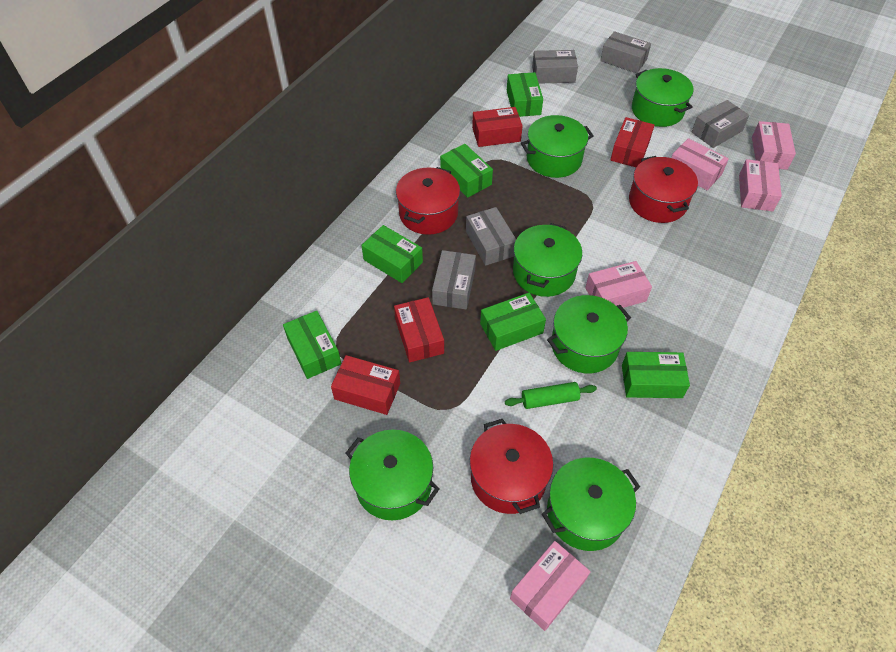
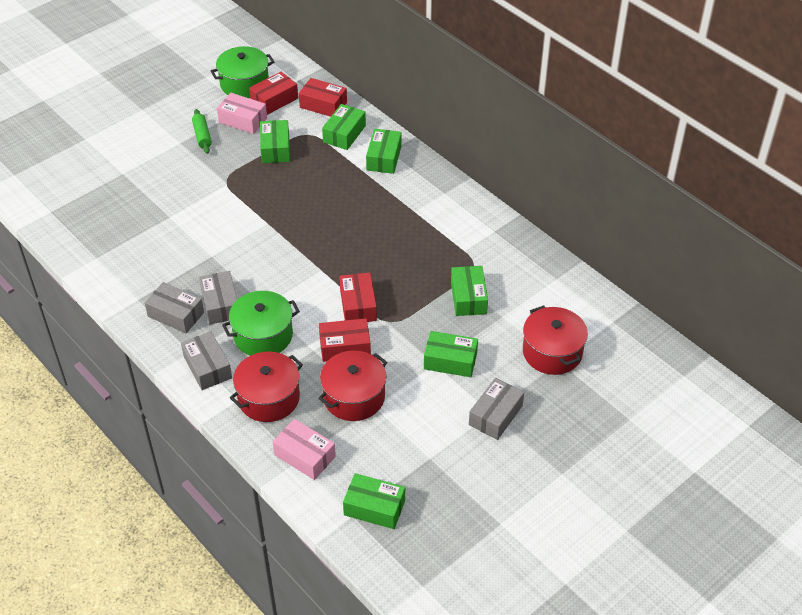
green pot: 6 -> 2
grey box: 5 -> 4
pink box: 5 -> 2

